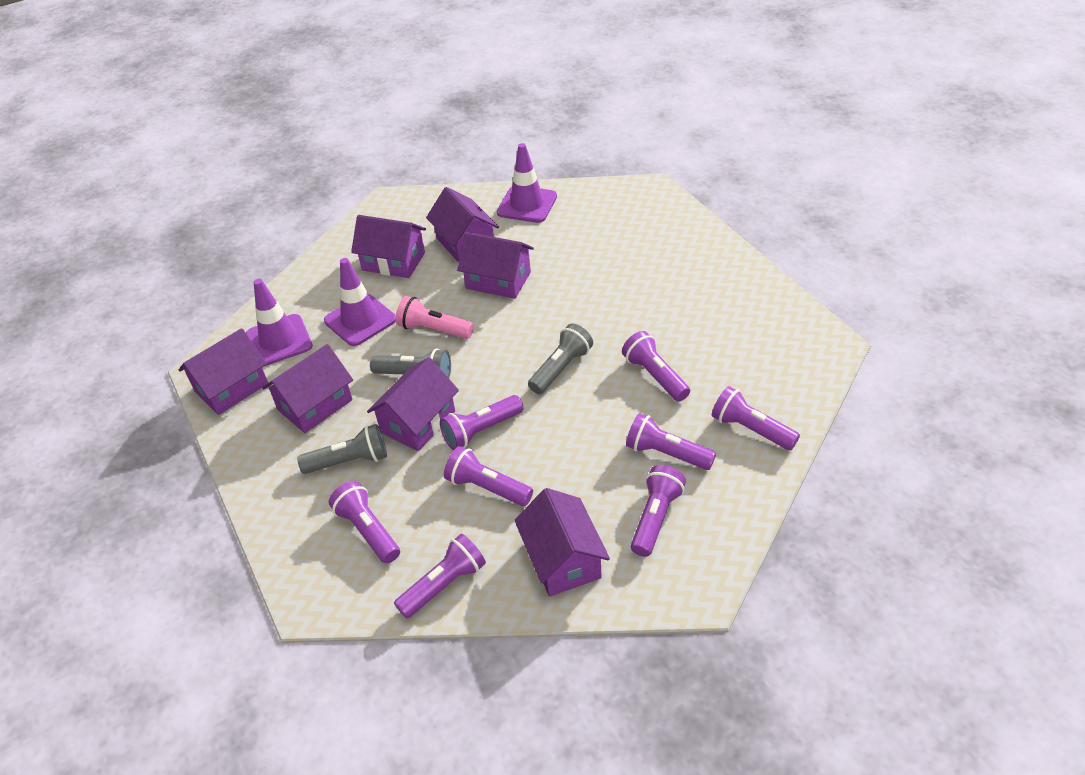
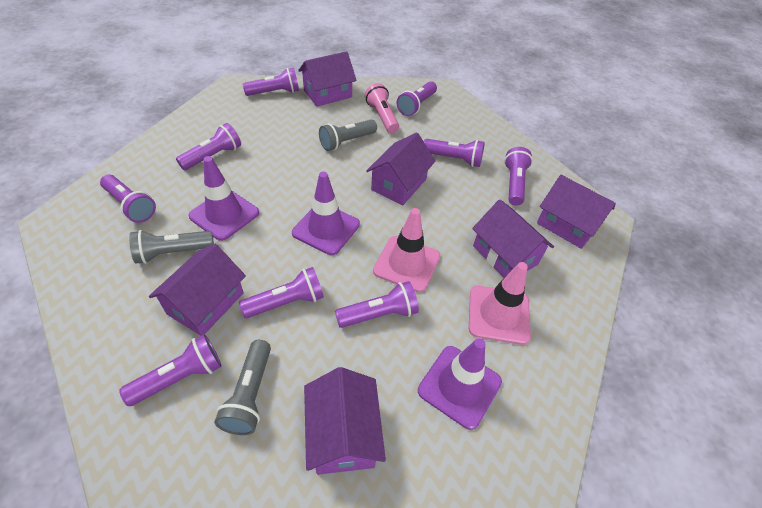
pink traffic cone: 0 -> 2
purple flashlight: 8 -> 9
purple house: 7 -> 6

